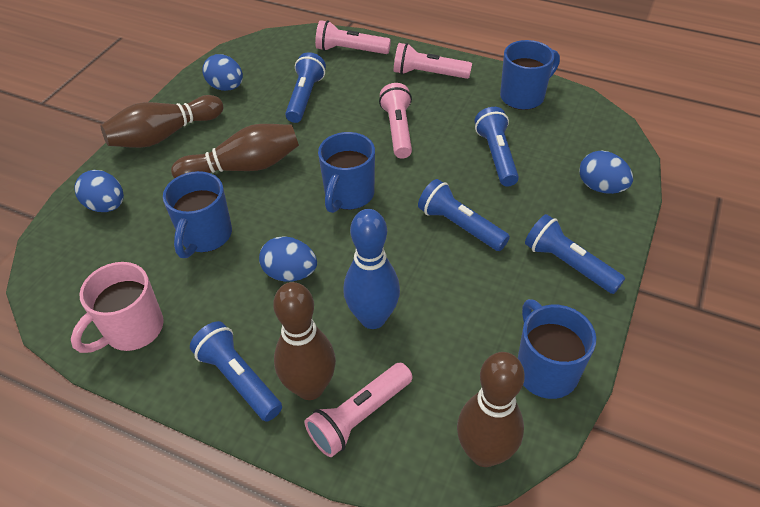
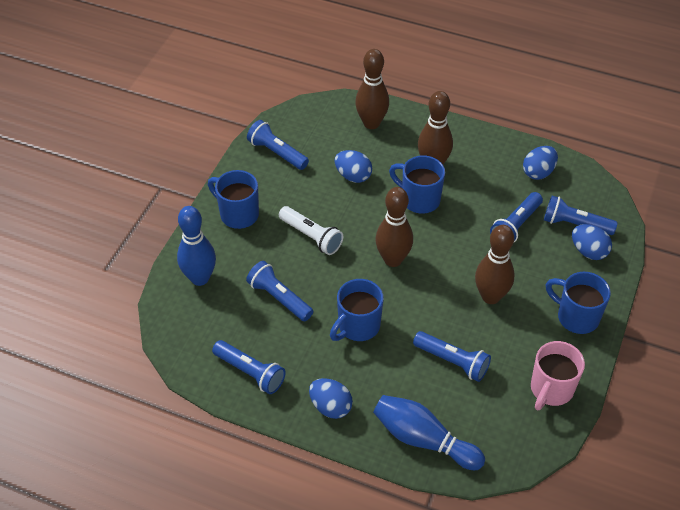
blue bowling pin: 1 -> 2
blue flashlight: 5 -> 6
pink flashlight: 4 -> 0
white flashlight: 0 -> 1

